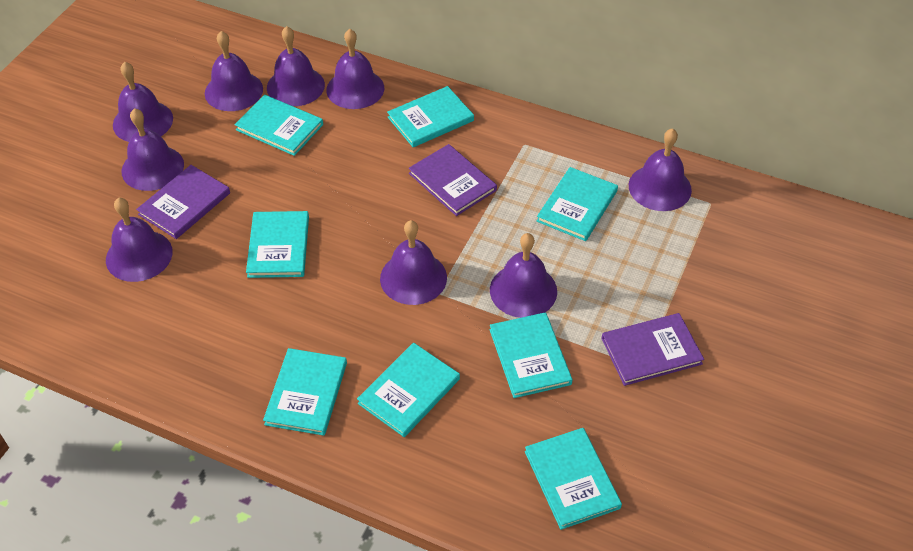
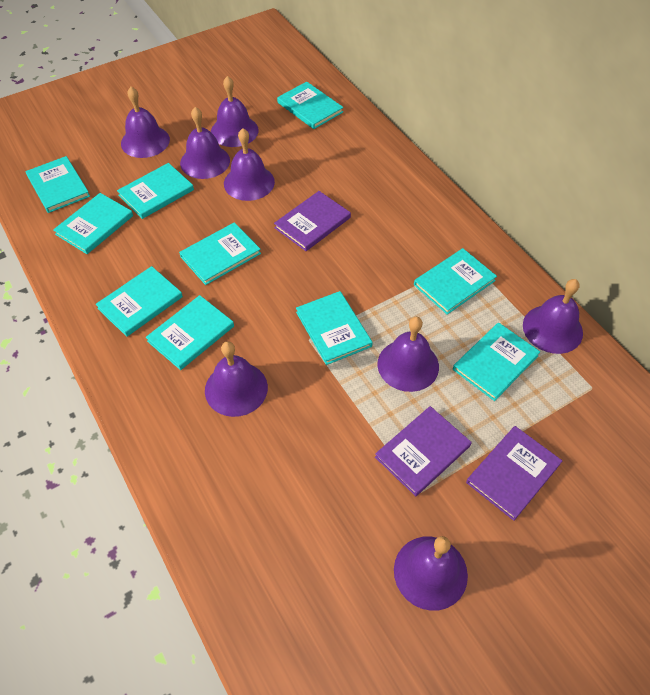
purple bell: 9 -> 8
turquoise book: 8 -> 10

